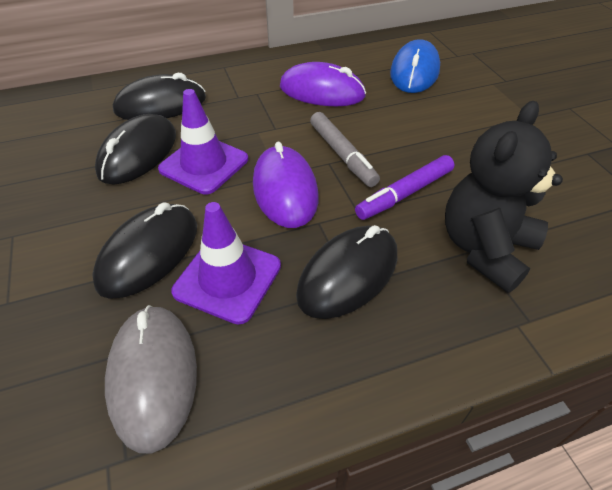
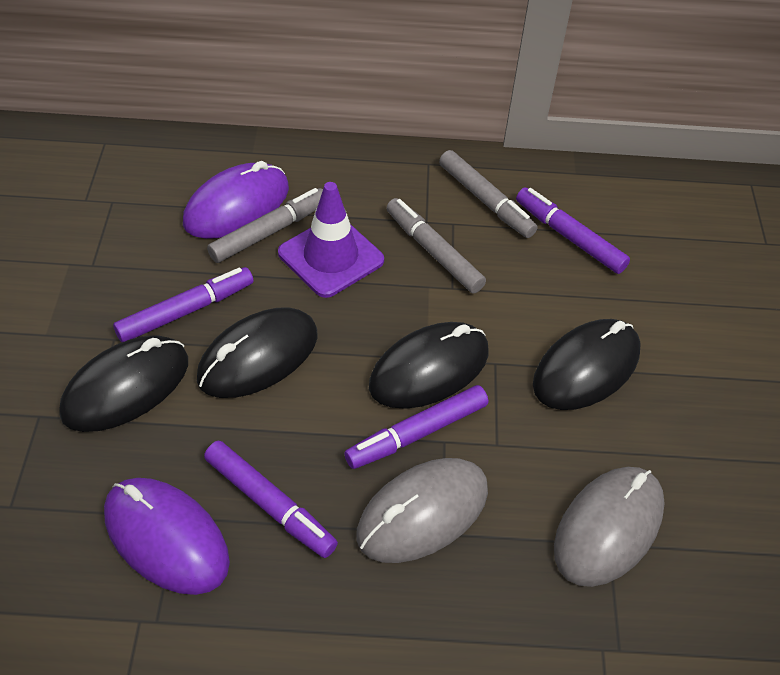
black teddy bear: 1 -> 0
blue mouse: 1 -> 0
grey marker: 1 -> 3
grey mouse: 1 -> 2
purple marker: 1 -> 4
purple traffic cone: 2 -> 1

